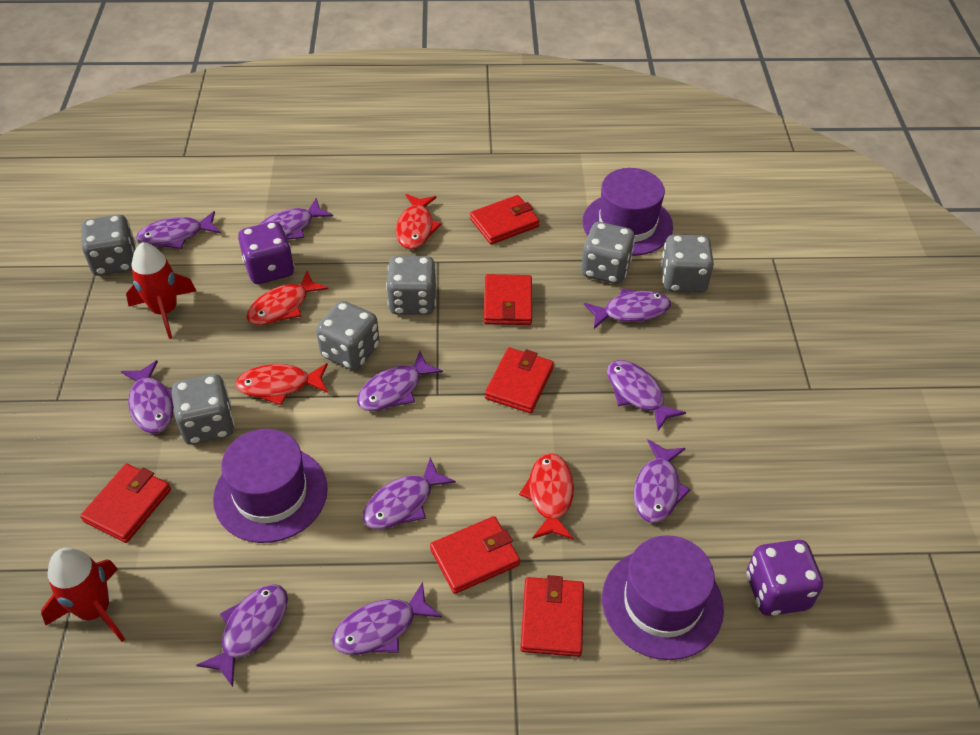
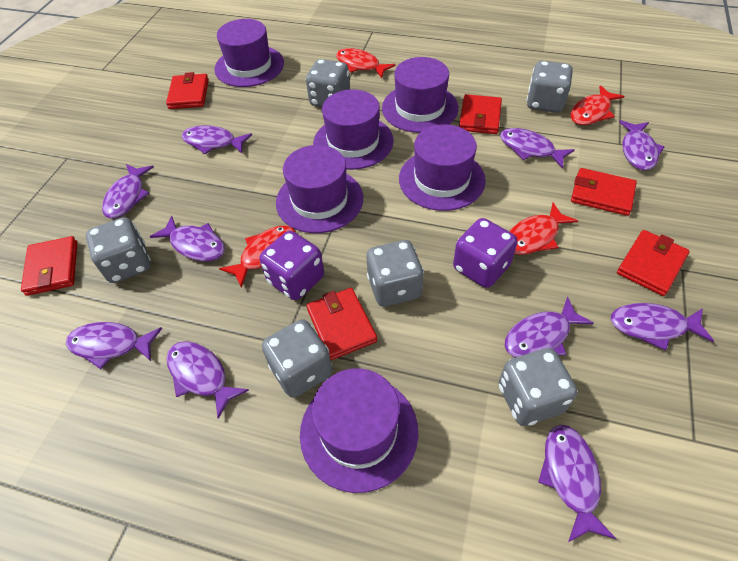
purple hat: 3 -> 6
red rocket: 2 -> 0

